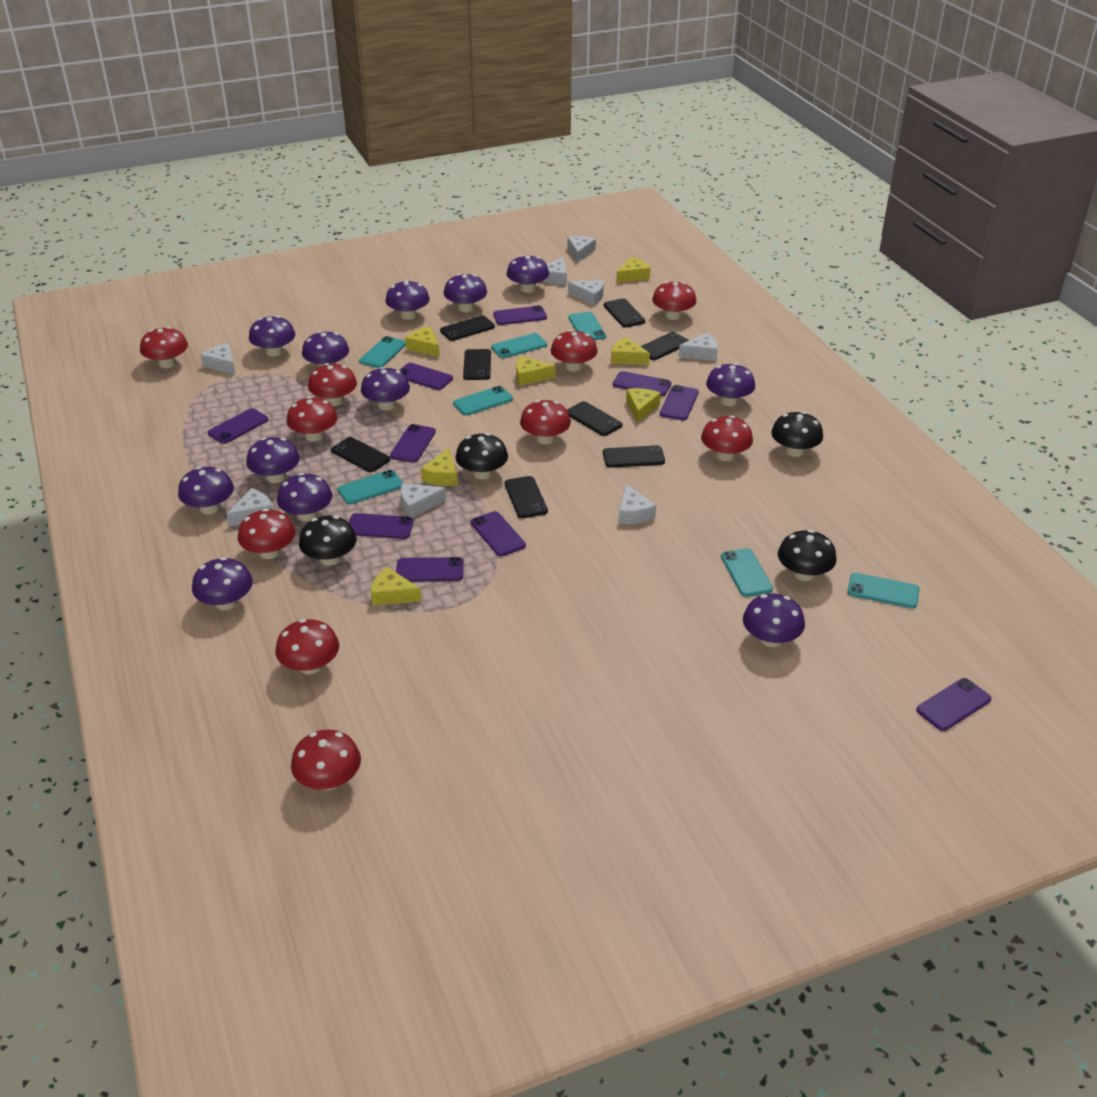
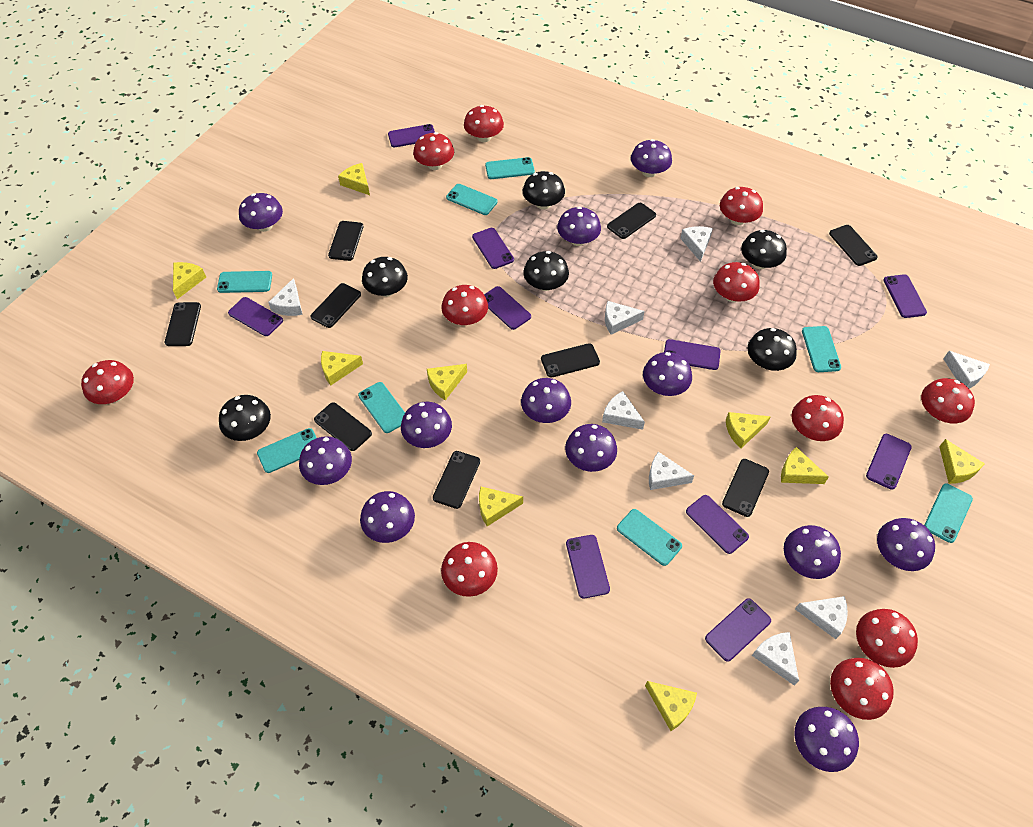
black mushroom: 4 -> 6
black phone: 8 -> 9
red mushroom: 10 -> 11
turquoise phone: 7 -> 8
yellow cheese: 7 -> 9

